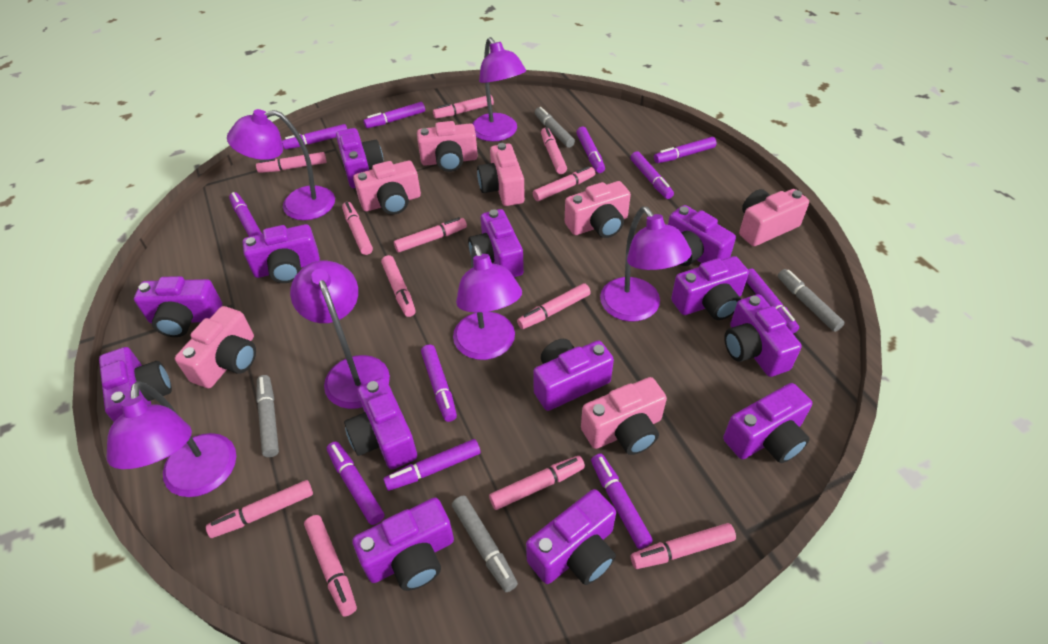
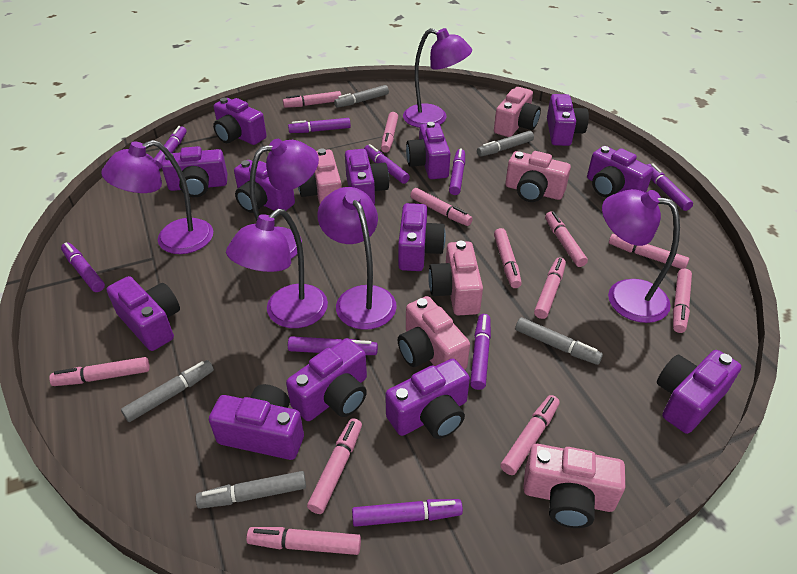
grey marker: 4 -> 5
pink camera: 7 -> 6
purple marker: 11 -> 9

